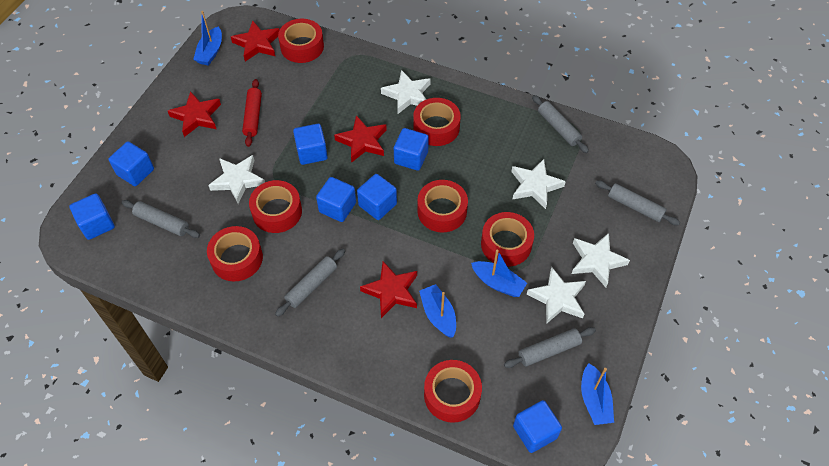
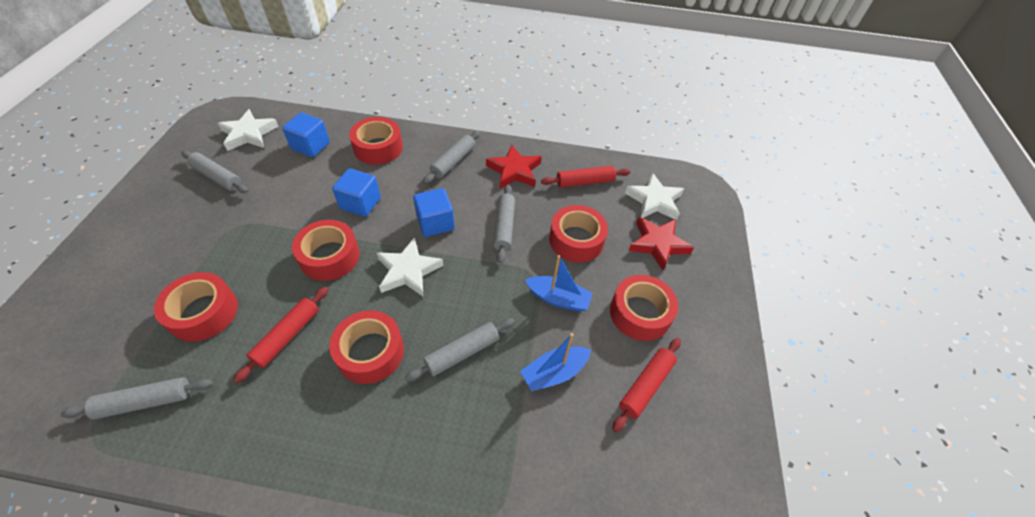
blue boat: 4 -> 2
blue cube: 7 -> 3
red rolling pin: 1 -> 3
red star: 4 -> 2
red tape: 7 -> 6
white star: 5 -> 3

